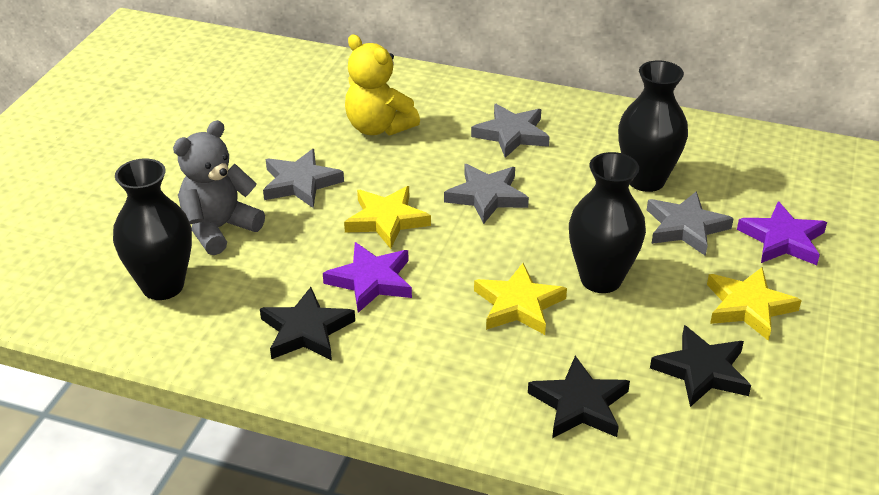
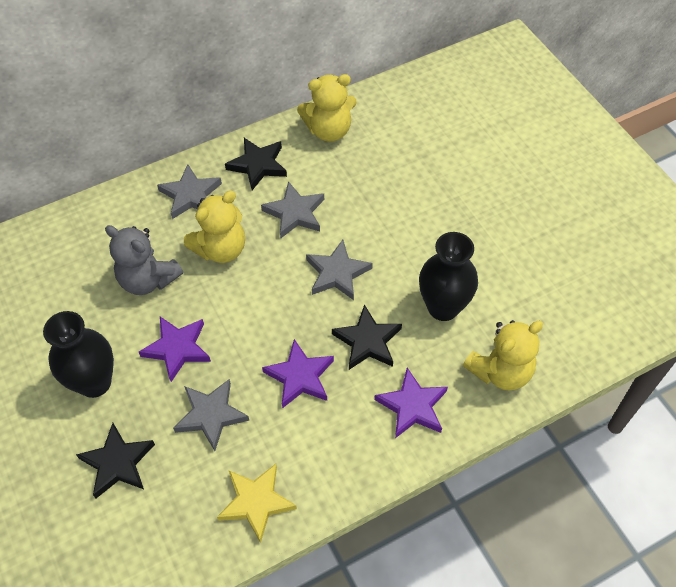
black vase: 3 -> 2
purple star: 2 -> 3
yellow star: 3 -> 1
yellow teddy bear: 1 -> 3

